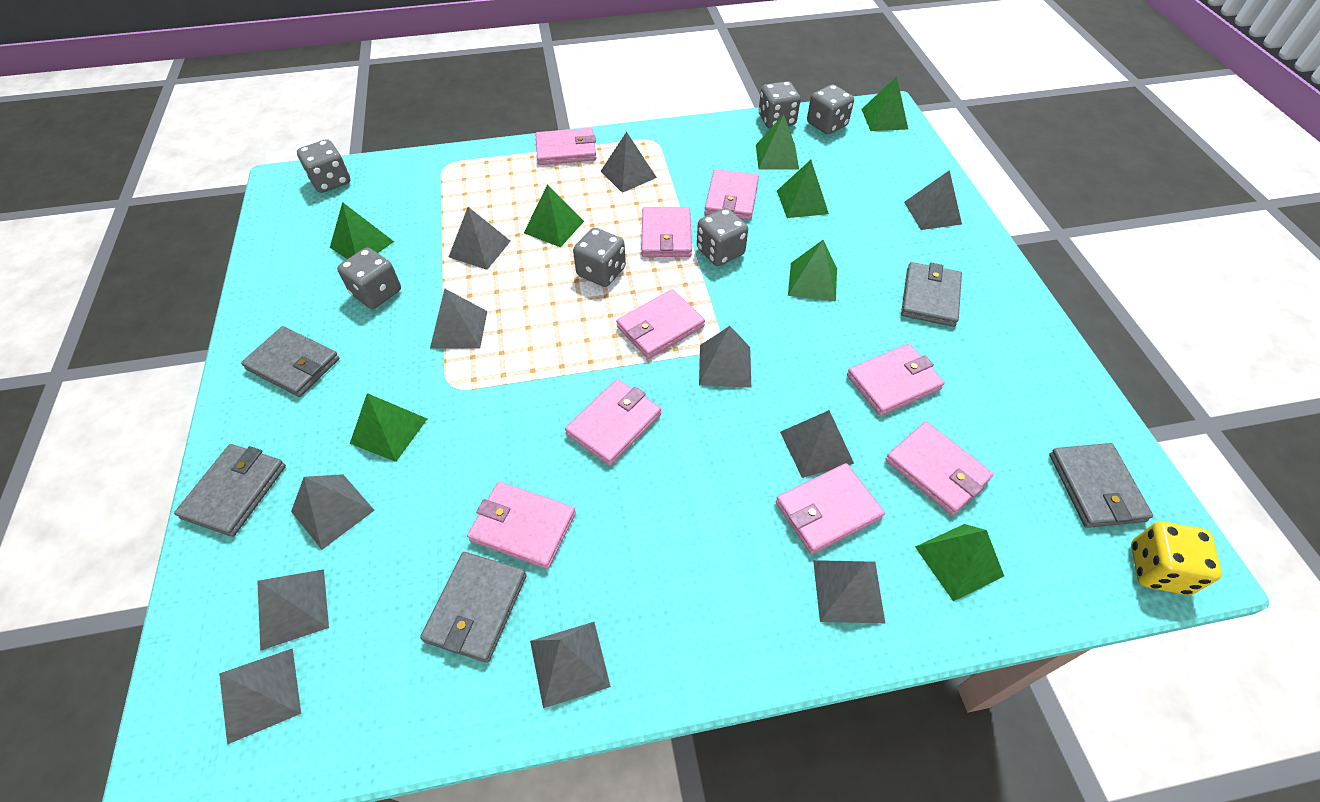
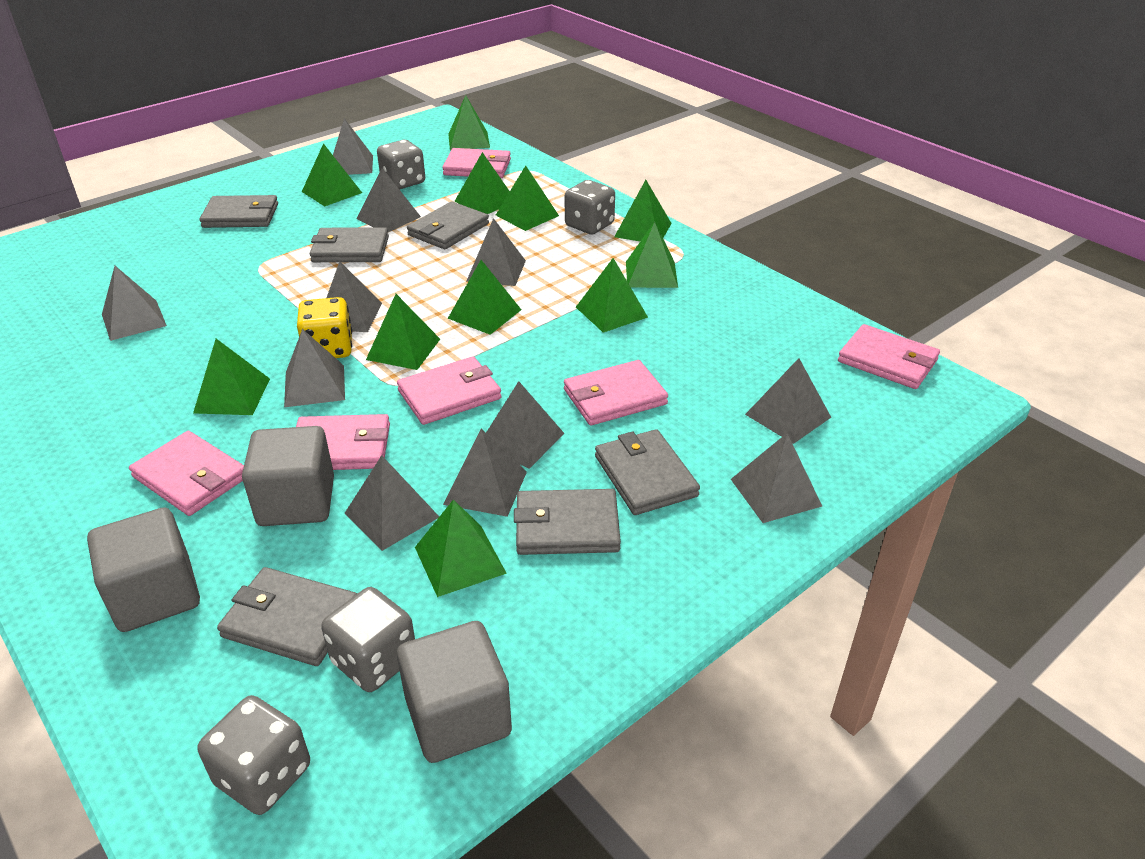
green pyramid: 8 -> 11
grey cube: 0 -> 3
grey dice: 6 -> 4
grey wallet: 5 -> 6
pink wallet: 9 -> 6

